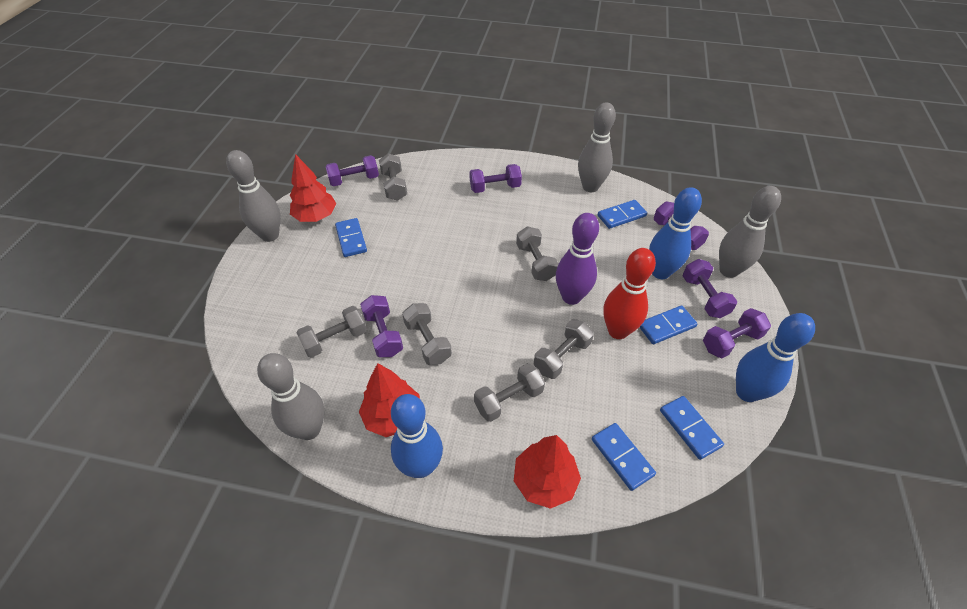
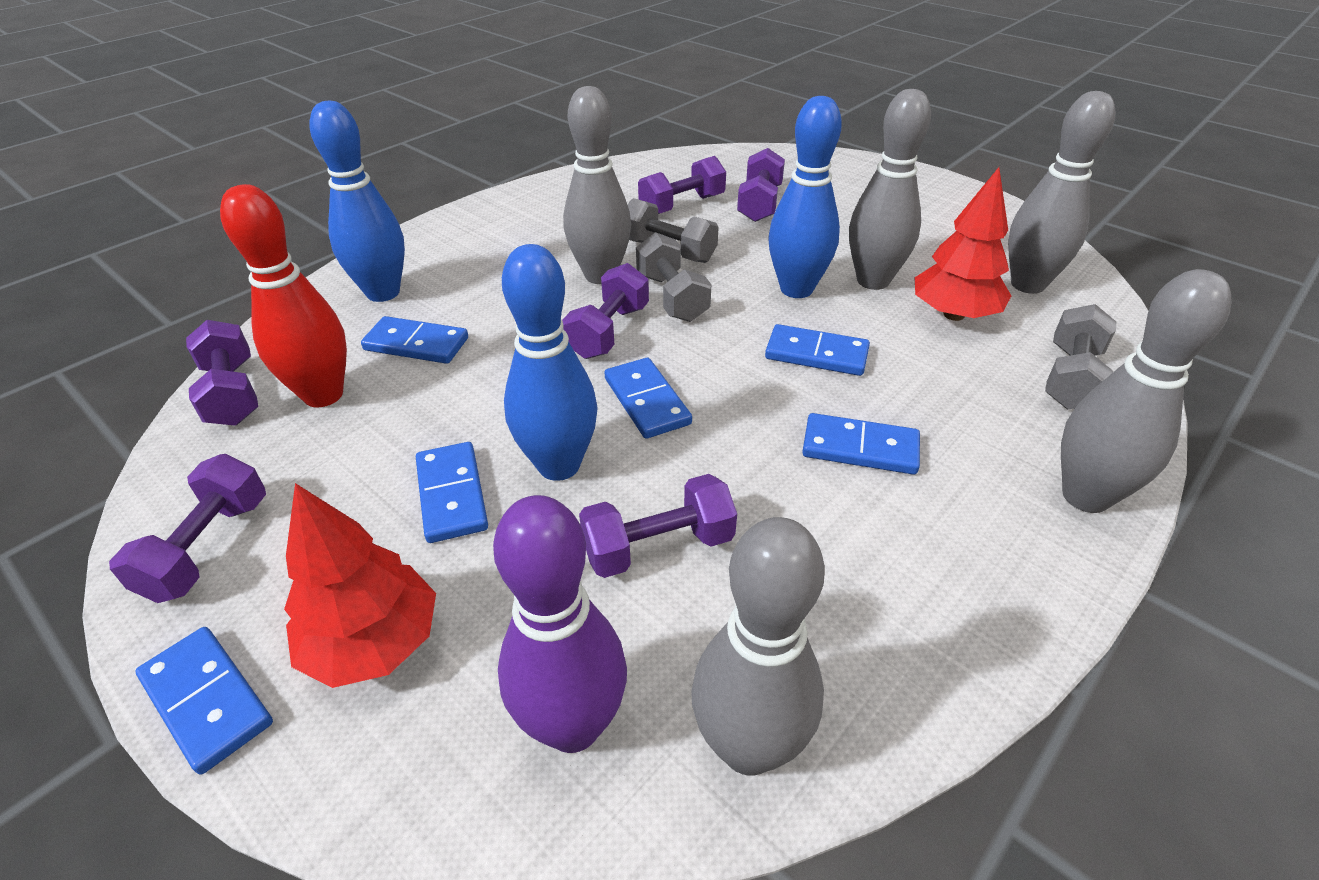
blue domino: 5 -> 6
grey bowling pin: 4 -> 5
grey dumbbell: 6 -> 3
red tree: 3 -> 2

